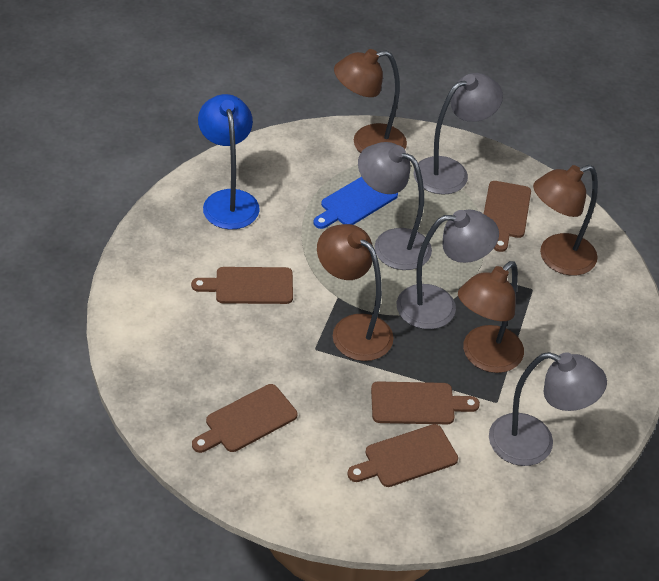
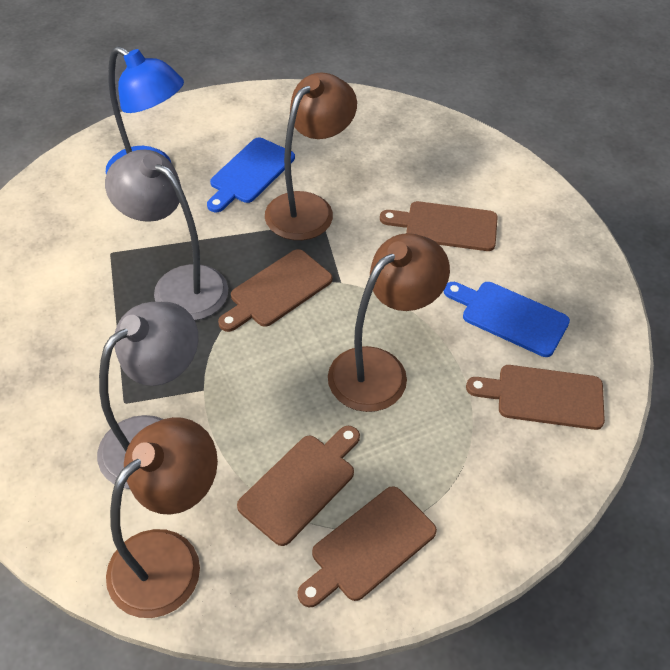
blue cutting board: 1 -> 2
brown lamp: 4 -> 3
grey lamp: 4 -> 2

